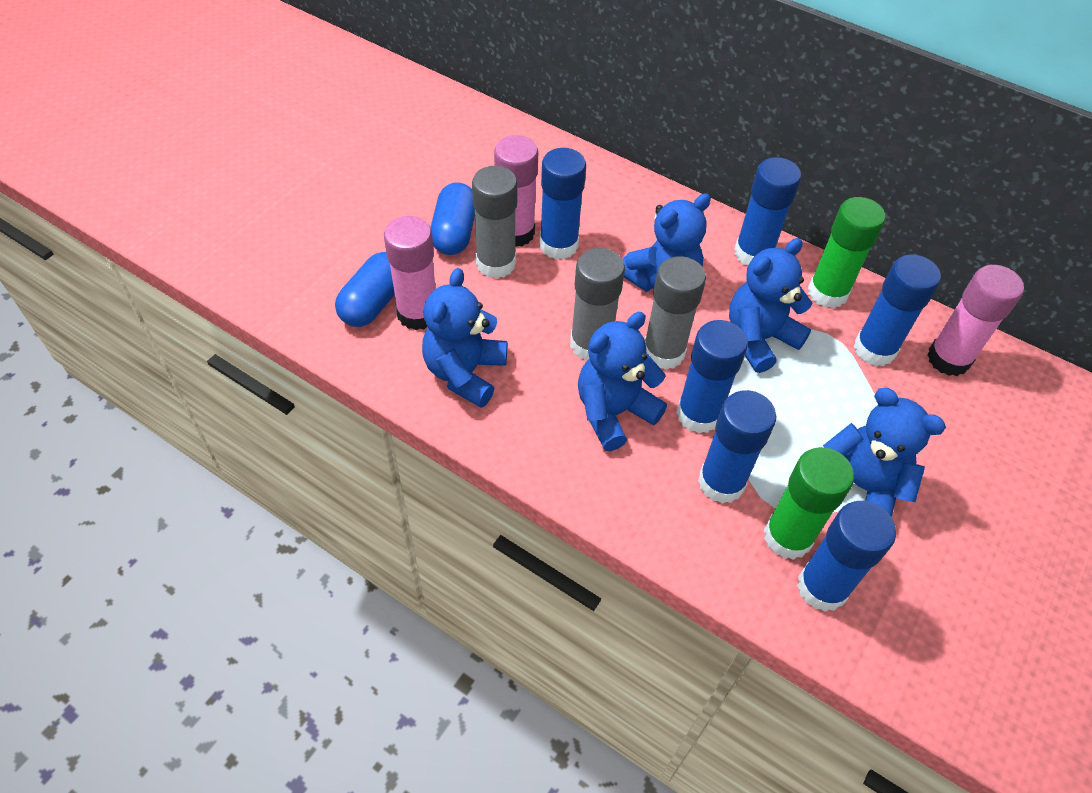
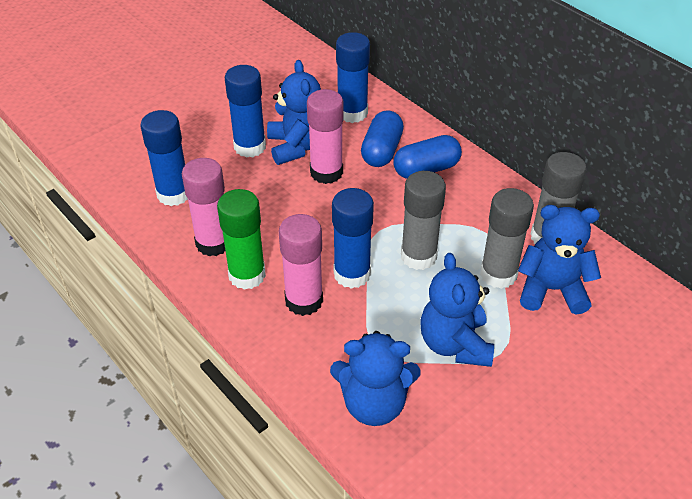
blue glue stick: 6 -> 4
blue teddy bear: 5 -> 4
green glue stick: 2 -> 1

